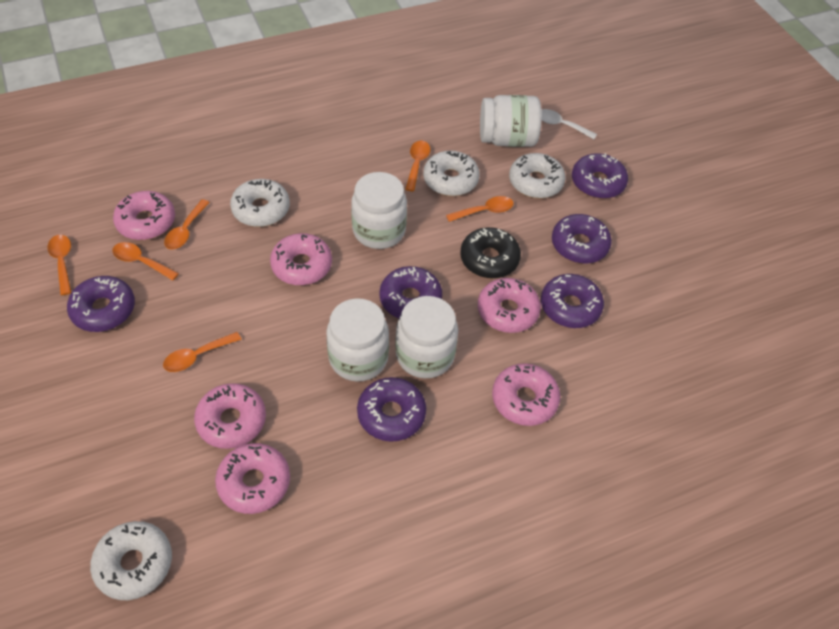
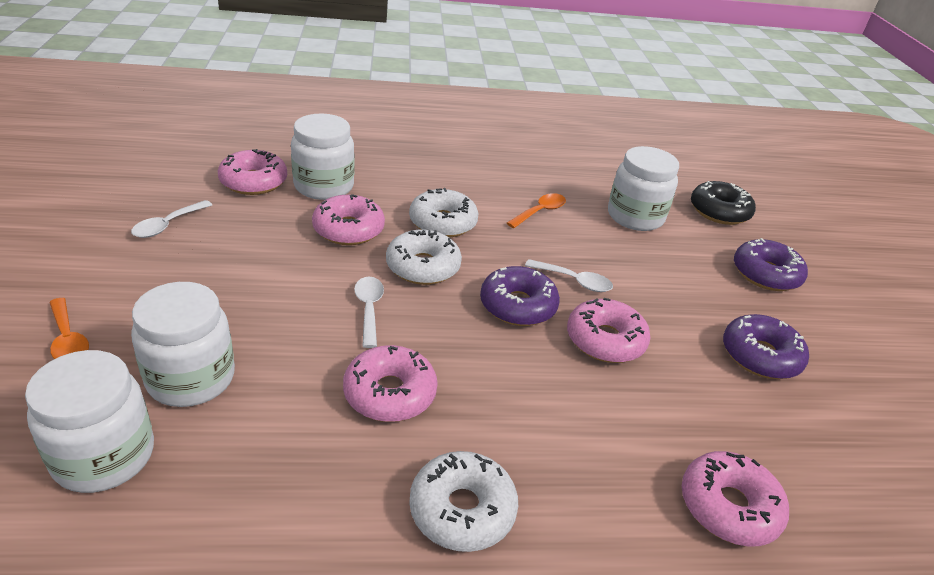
orange spoon: 6 -> 2
pink donut: 6 -> 5
purple donut: 6 -> 3
white donut: 4 -> 3
white spoon: 1 -> 3

